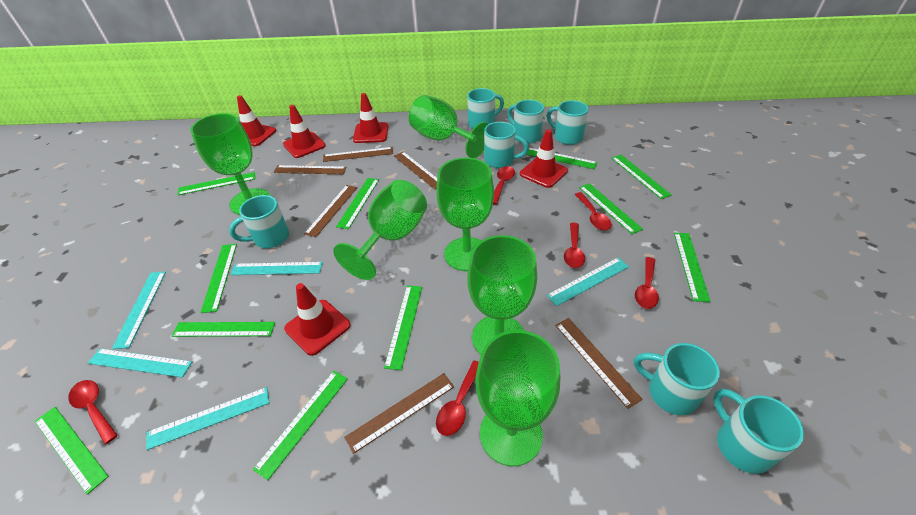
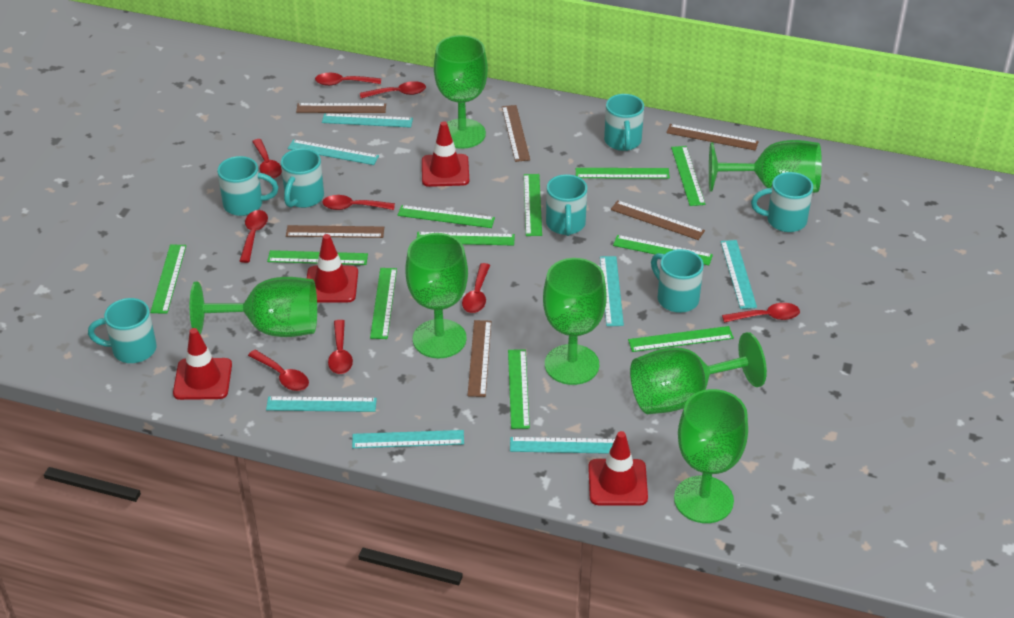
green goblet: 6 -> 7
red spoon: 6 -> 9
red traffic cone: 5 -> 4
turquoise ruler: 5 -> 7

